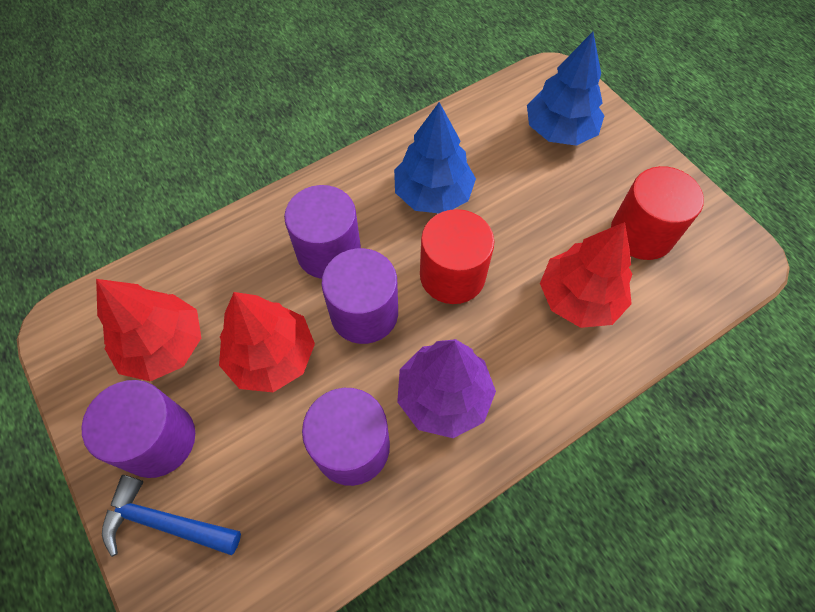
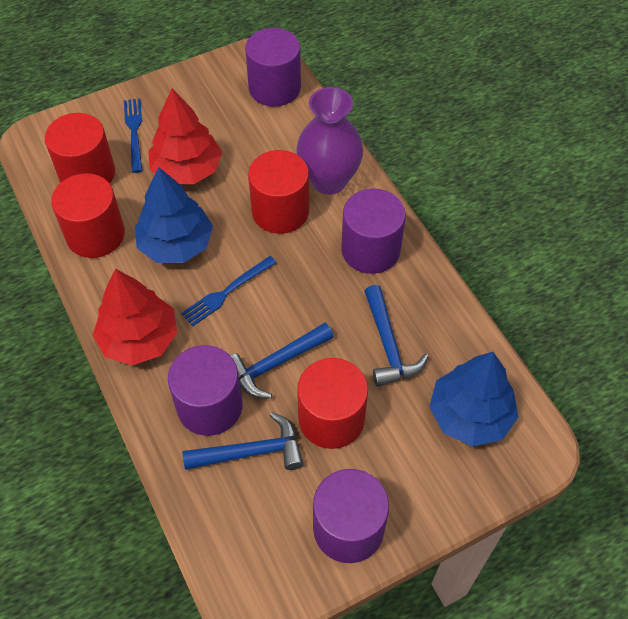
blue fork: 0 -> 2
blue hammer: 1 -> 3
purple tree: 1 -> 0
purple vase: 0 -> 1
red cylinder: 2 -> 4
red tree: 3 -> 2

